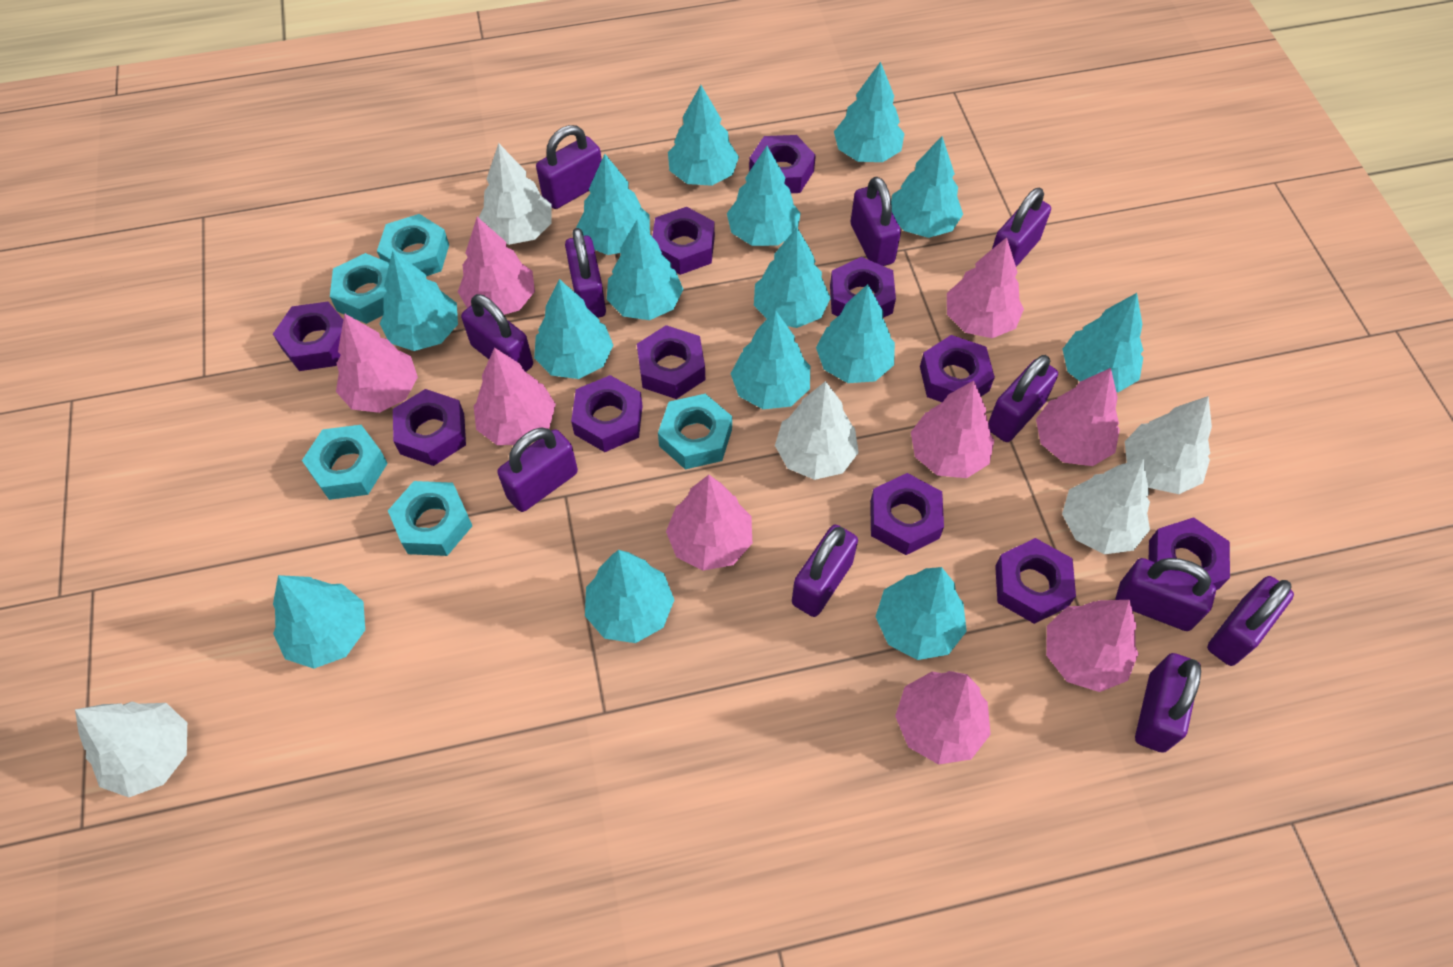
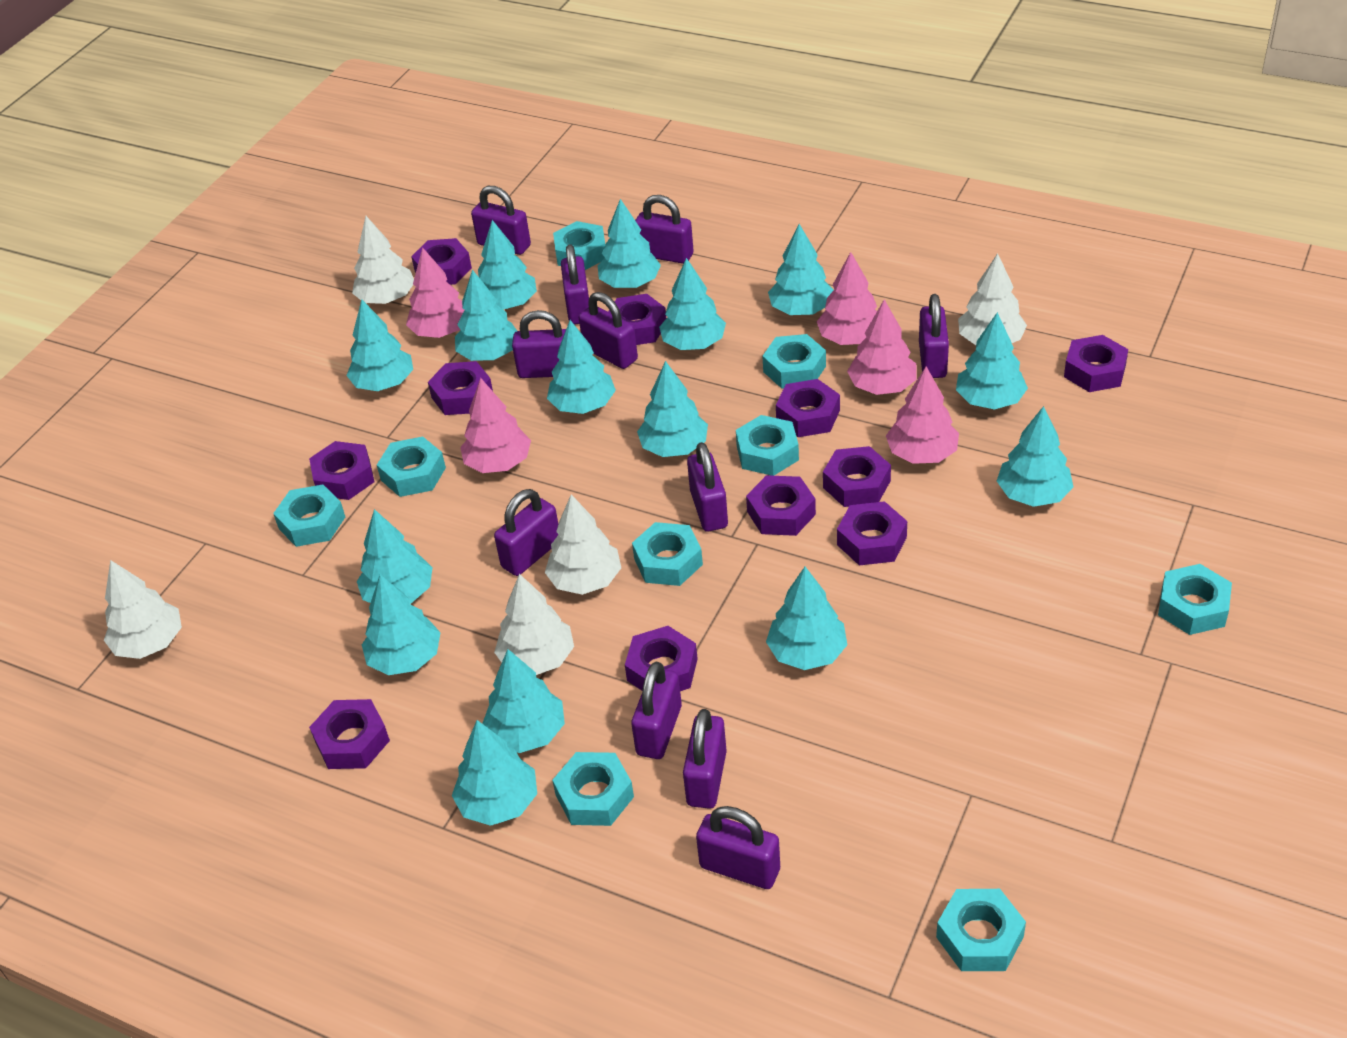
pink tree: 9 -> 5
turquoise nut: 5 -> 9

